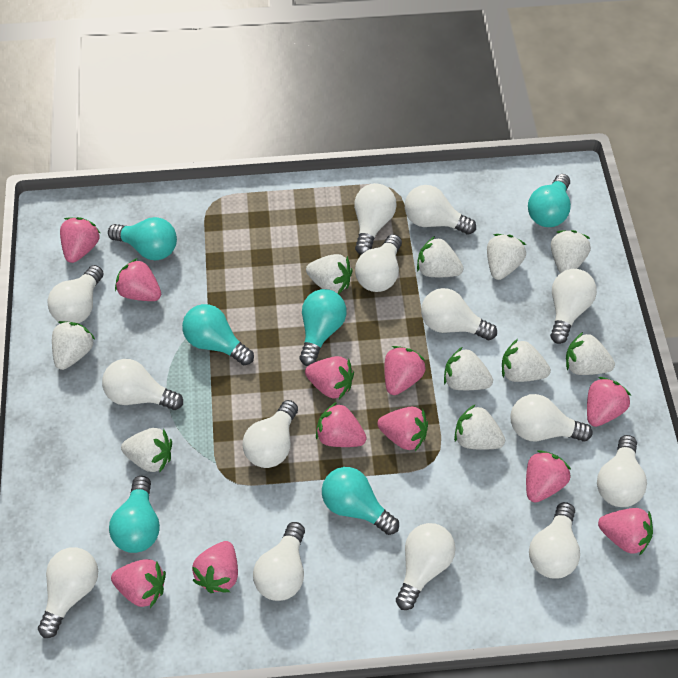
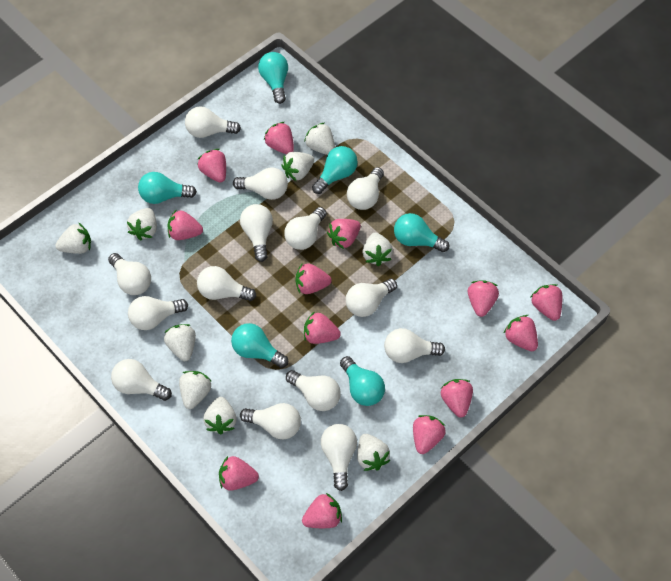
pink strawberry: 11 -> 13
white strawberry: 10 -> 9

